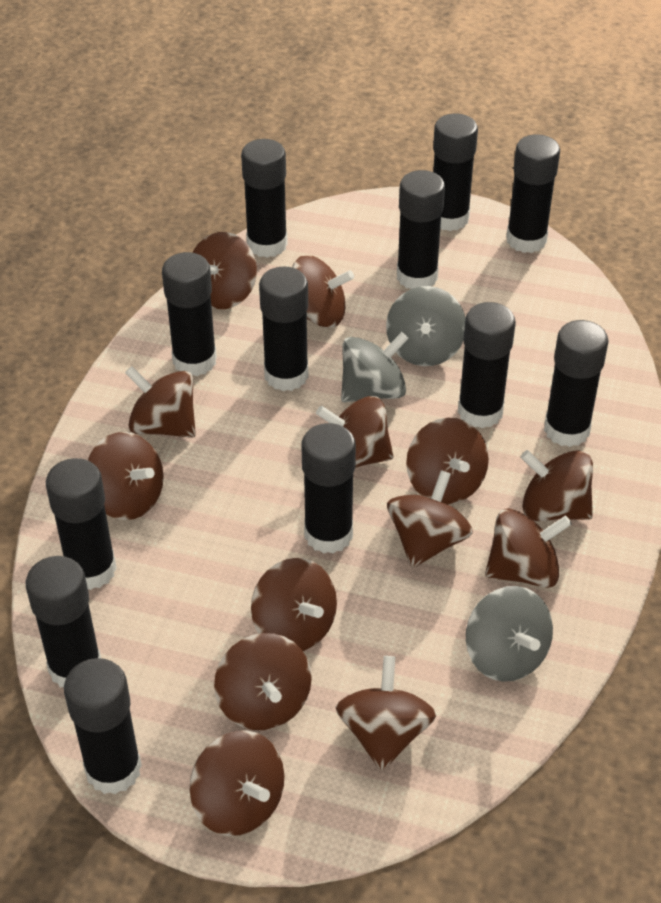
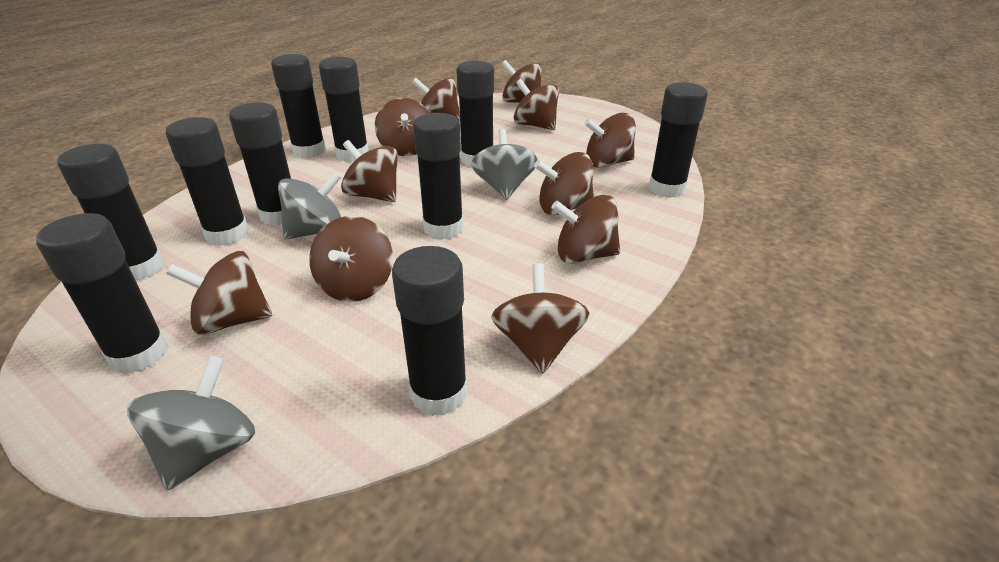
black glue stick: 12 -> 10
brown spinning top: 13 -> 11

